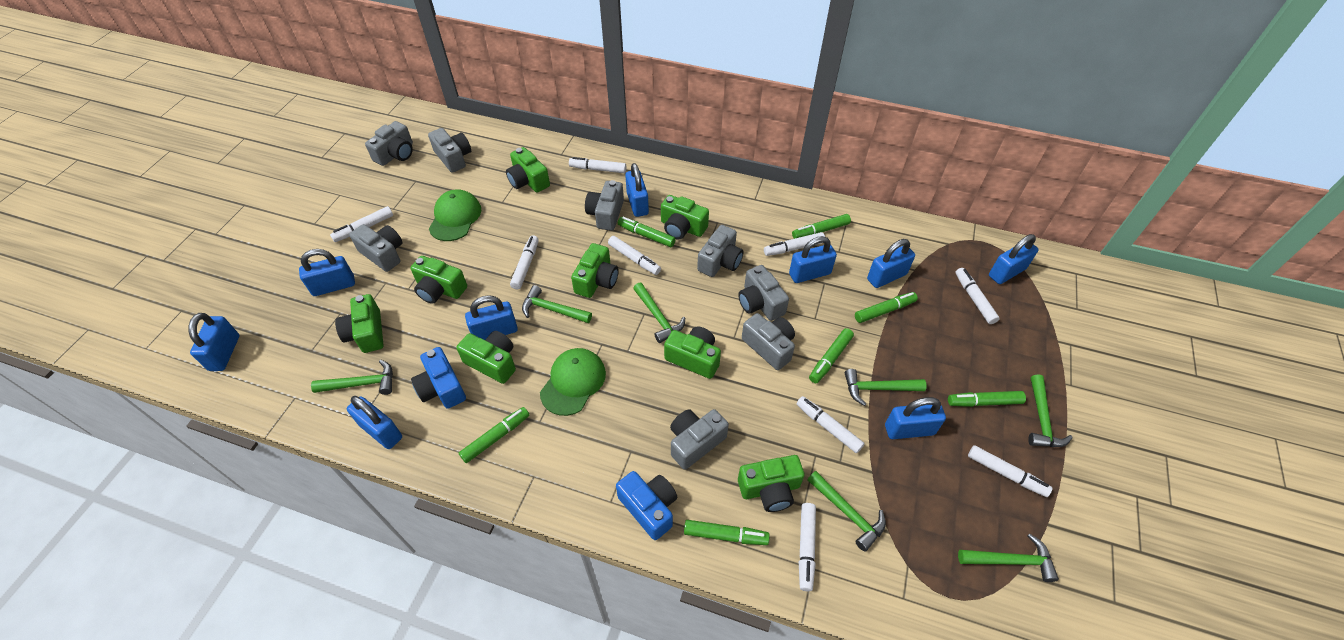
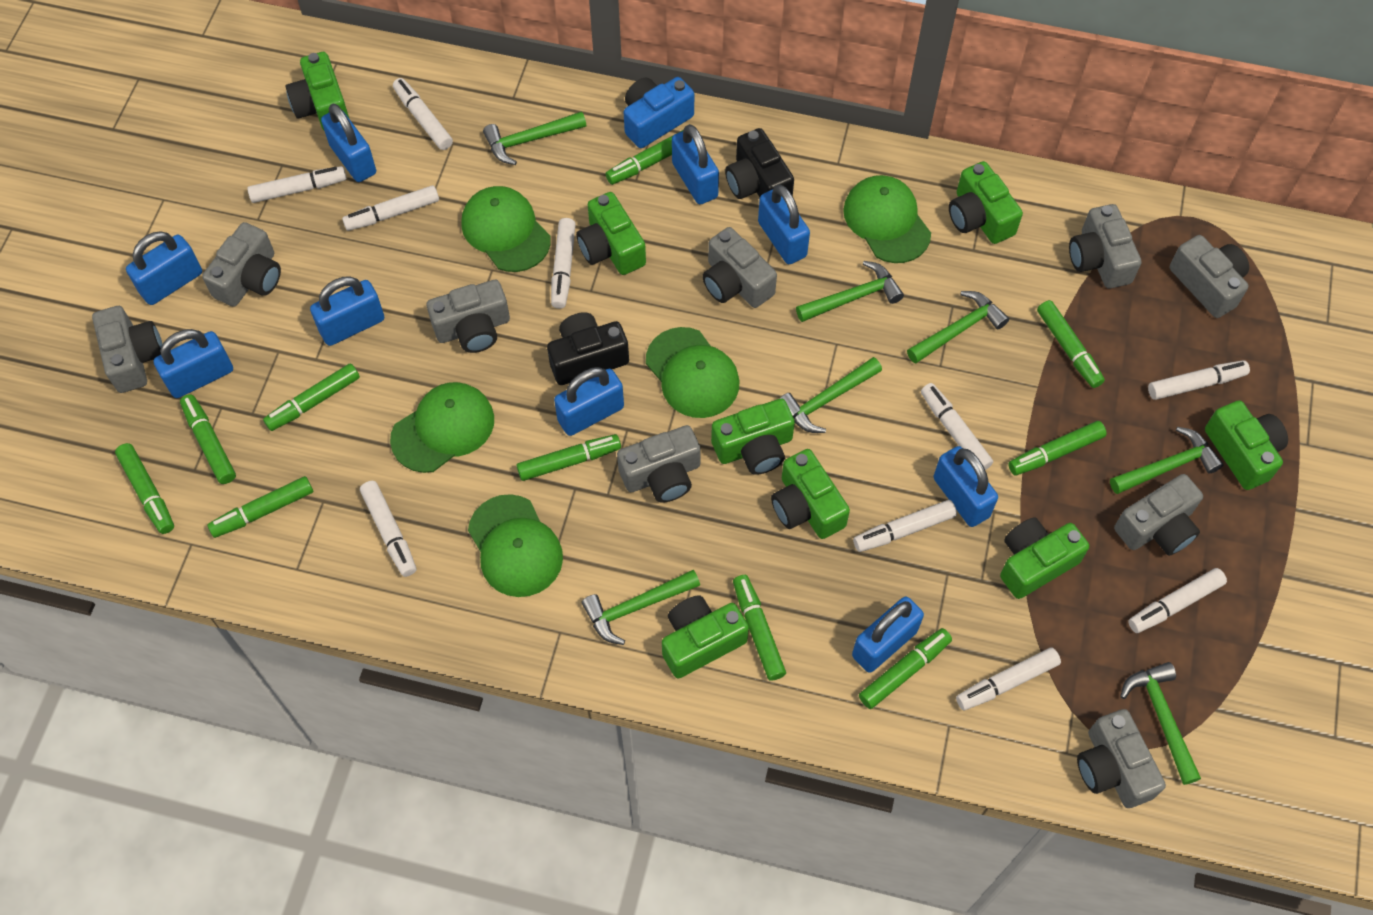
black camera: 0 -> 2
blue camera: 2 -> 1
green cap: 2 -> 5
green marker: 7 -> 10
grey camera: 8 -> 9
white marker: 9 -> 10

